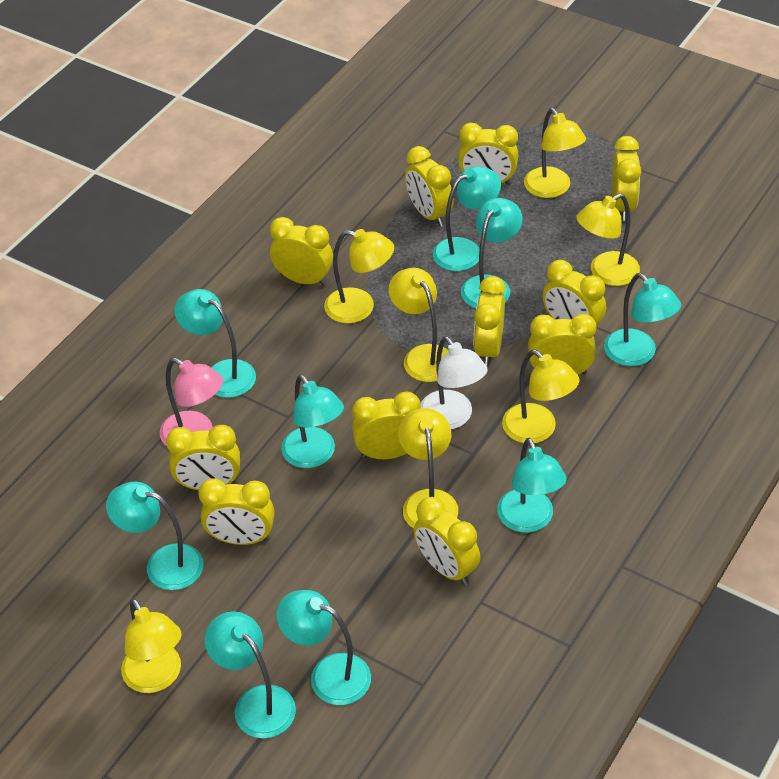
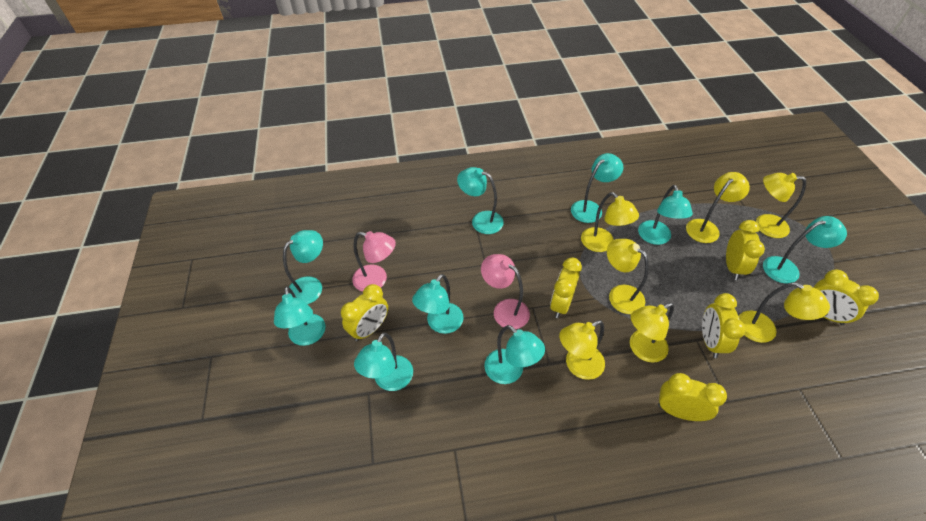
pink lamp: 1 -> 2
white lamp: 1 -> 0
yellow clock: 11 -> 6

